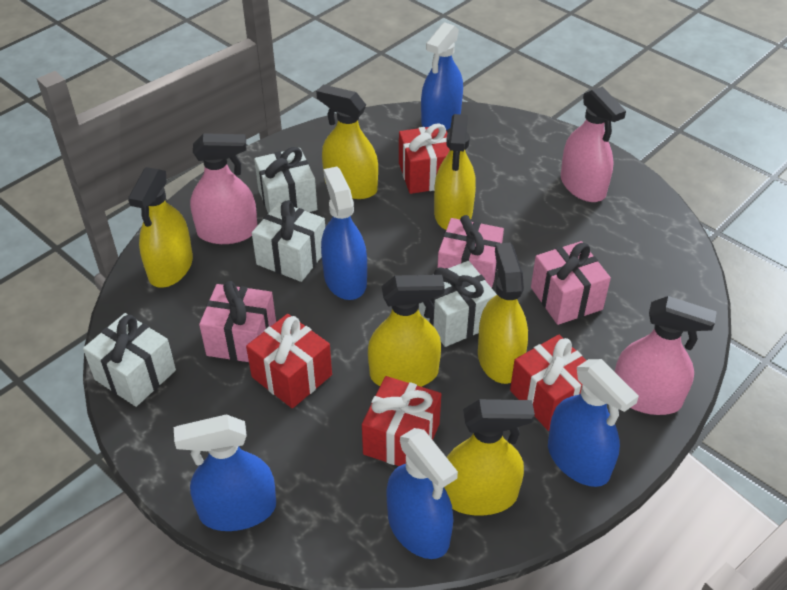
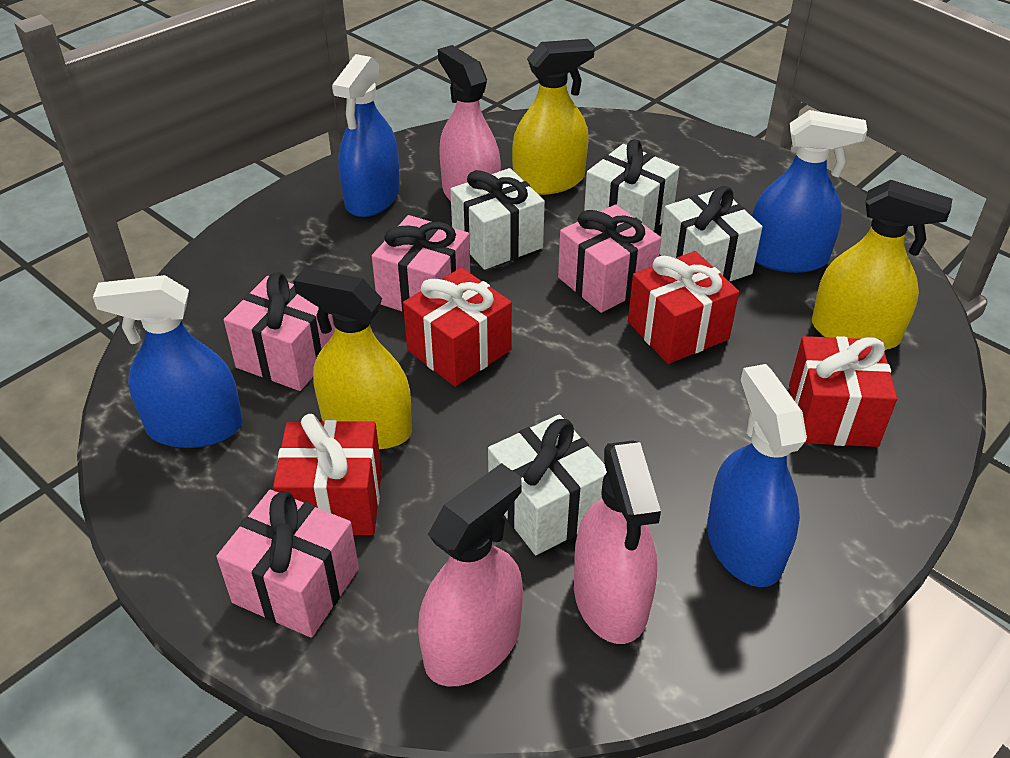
blue spray bottle: 5 -> 4
pink gift: 3 -> 4
yellow spray bottle: 6 -> 3

